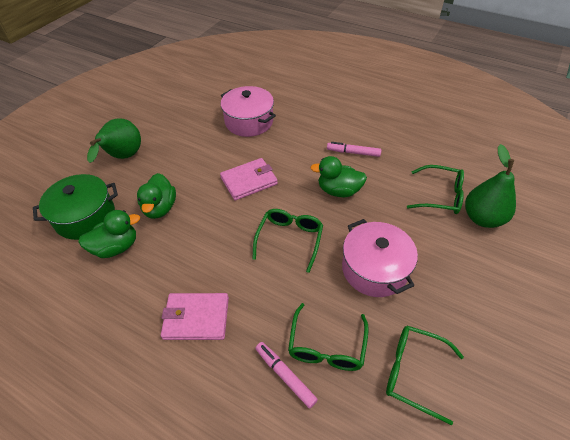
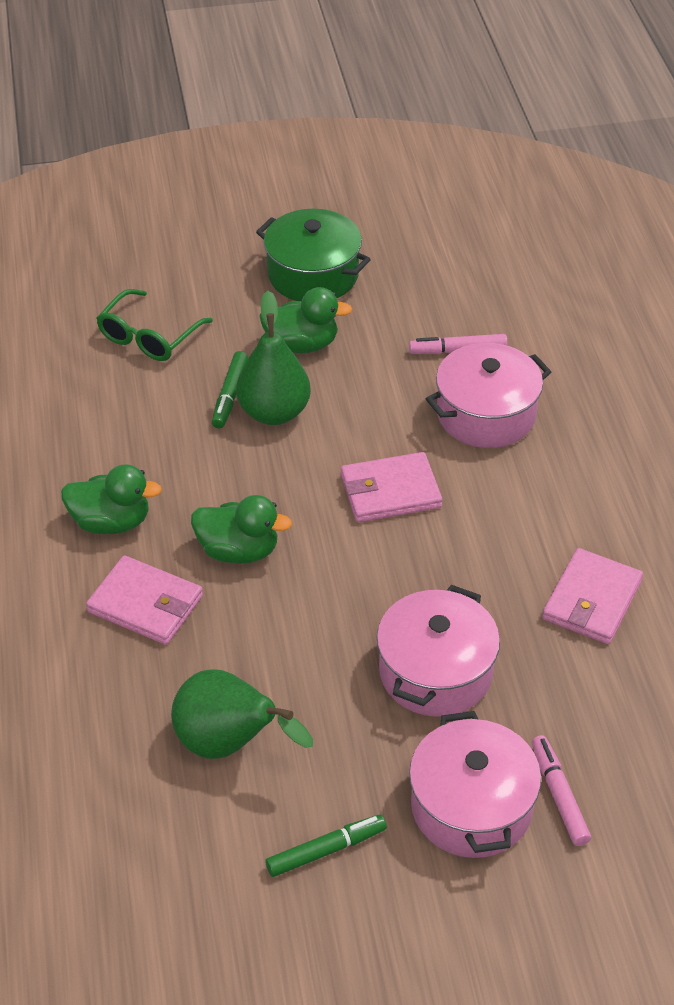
green glasses: 4 -> 1
green marker: 0 -> 2
pink pot: 2 -> 3
pink wallet: 2 -> 3

